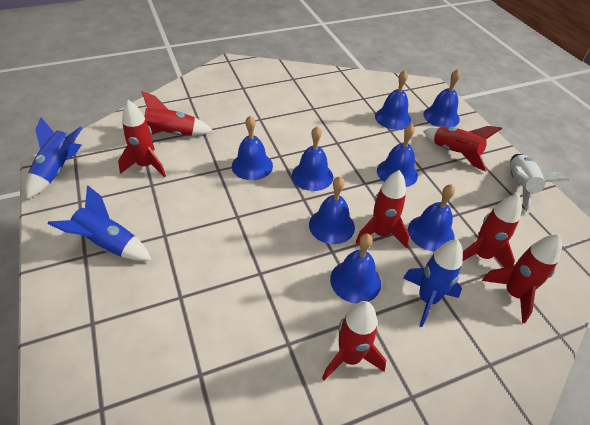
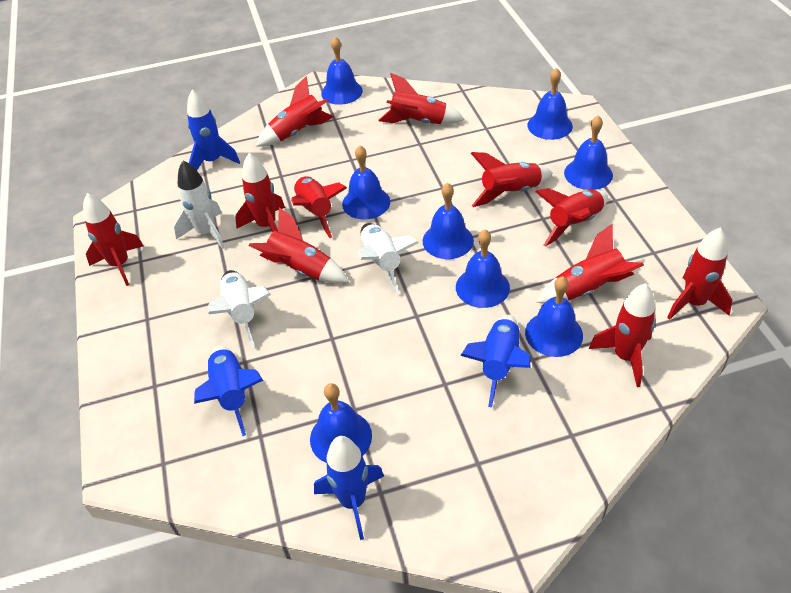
blue rocket: 3 -> 4
red rocket: 7 -> 11
white rocket: 1 -> 3

